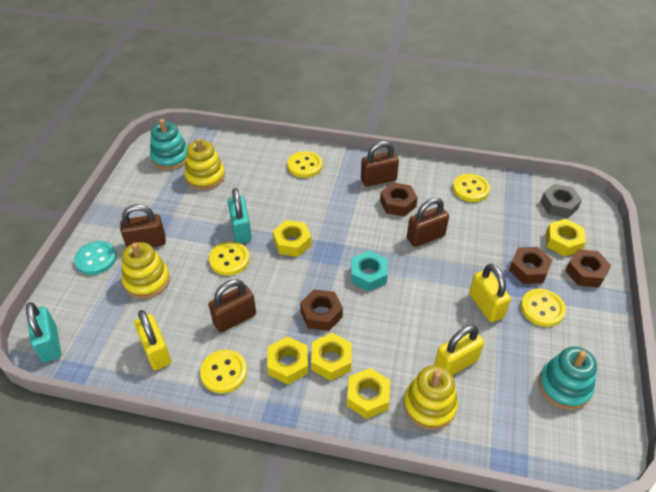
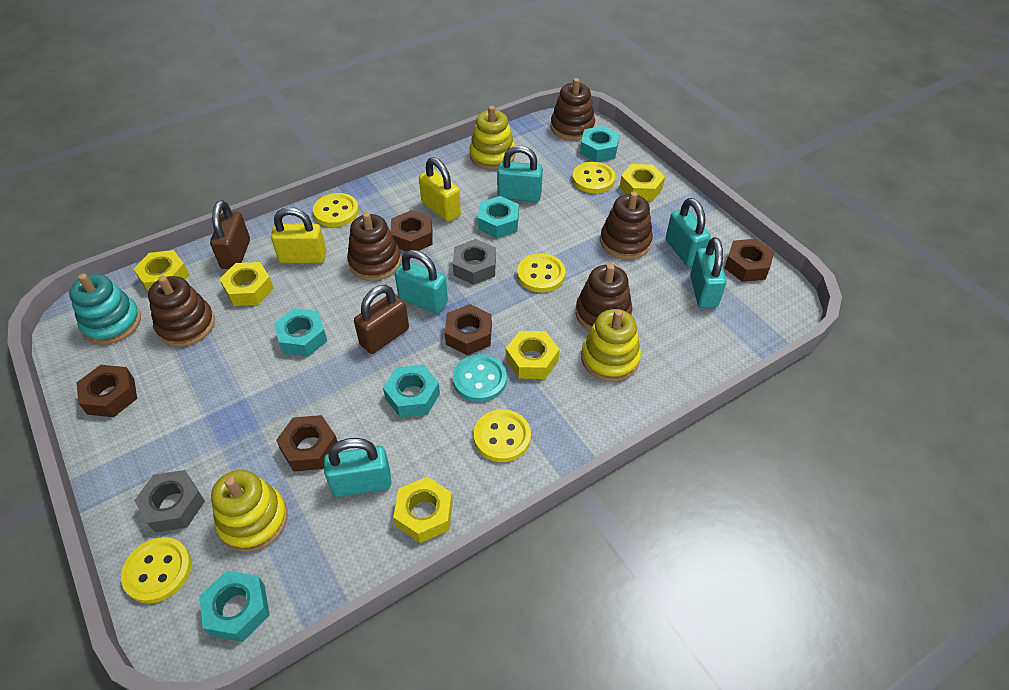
brown nut: 4 -> 5
brown padlock: 4 -> 2
brown stacking toy: 0 -> 5
grey nut: 1 -> 2
turquoise nut: 1 -> 5
turquoise padlock: 2 -> 5
turquoise stacking toy: 2 -> 1
yellow padlock: 3 -> 2

